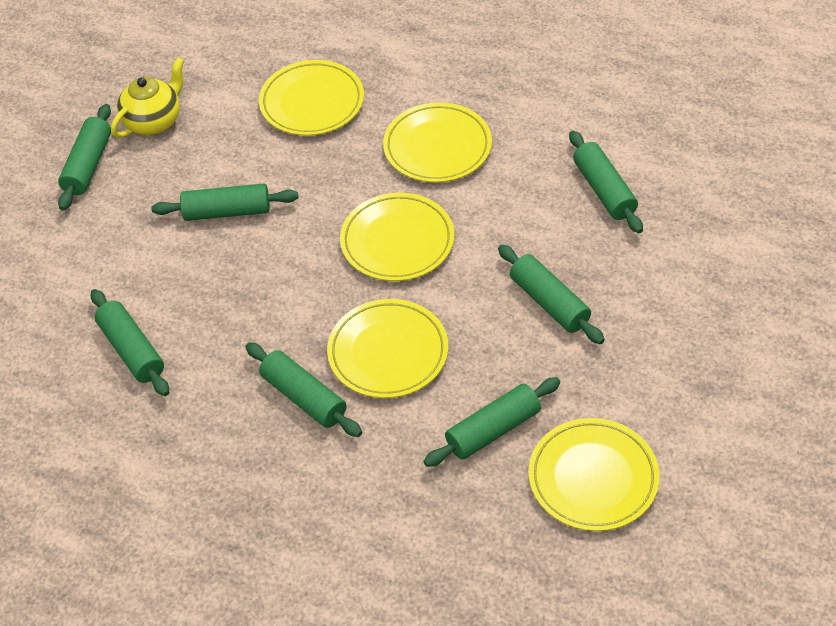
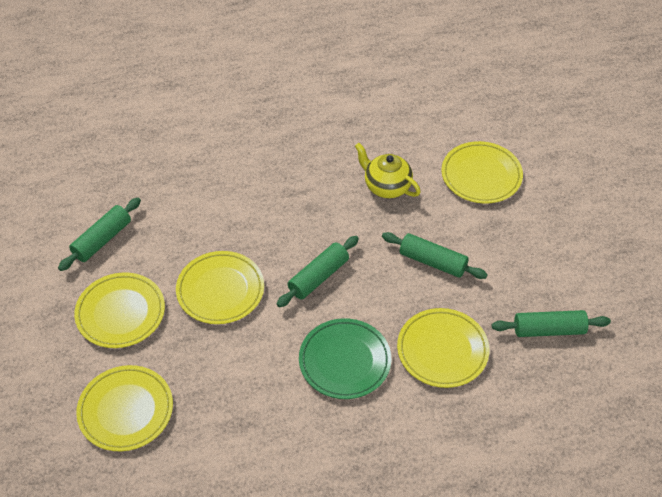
green plate: 0 -> 1
green rolling pin: 7 -> 4

